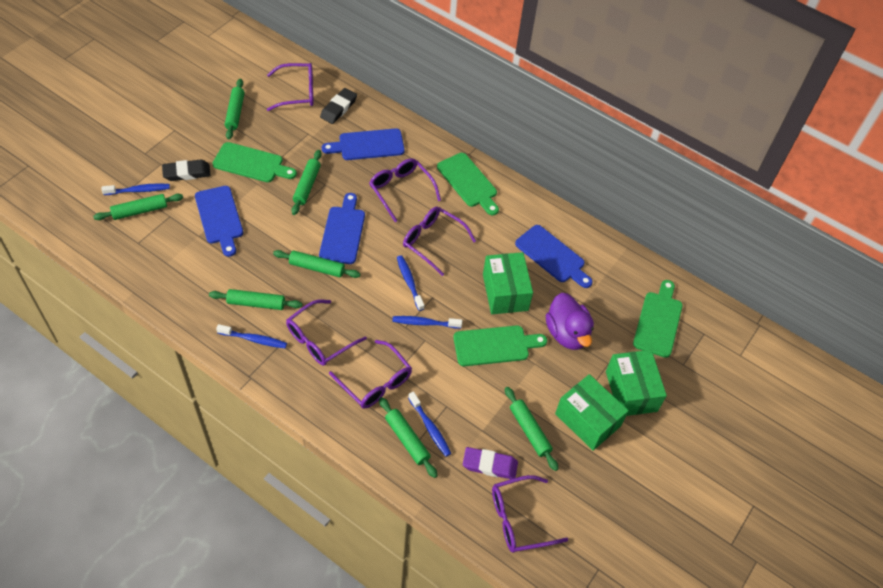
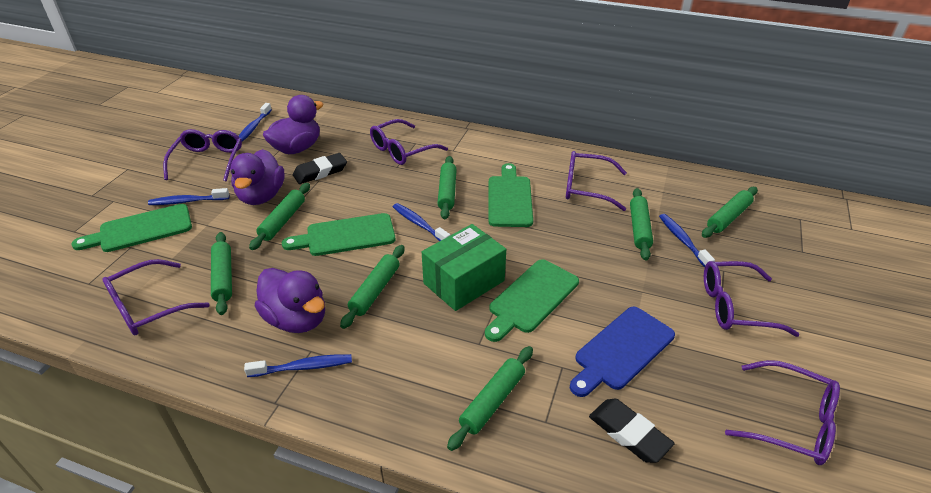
blue cutting board: 4 -> 1
green box: 3 -> 1
purple duck: 1 -> 3
purple eraser: 1 -> 0

